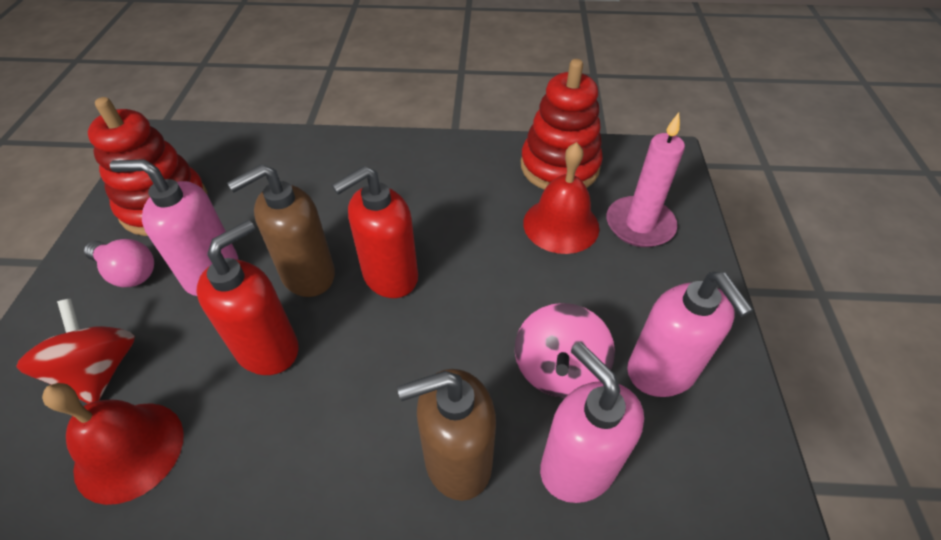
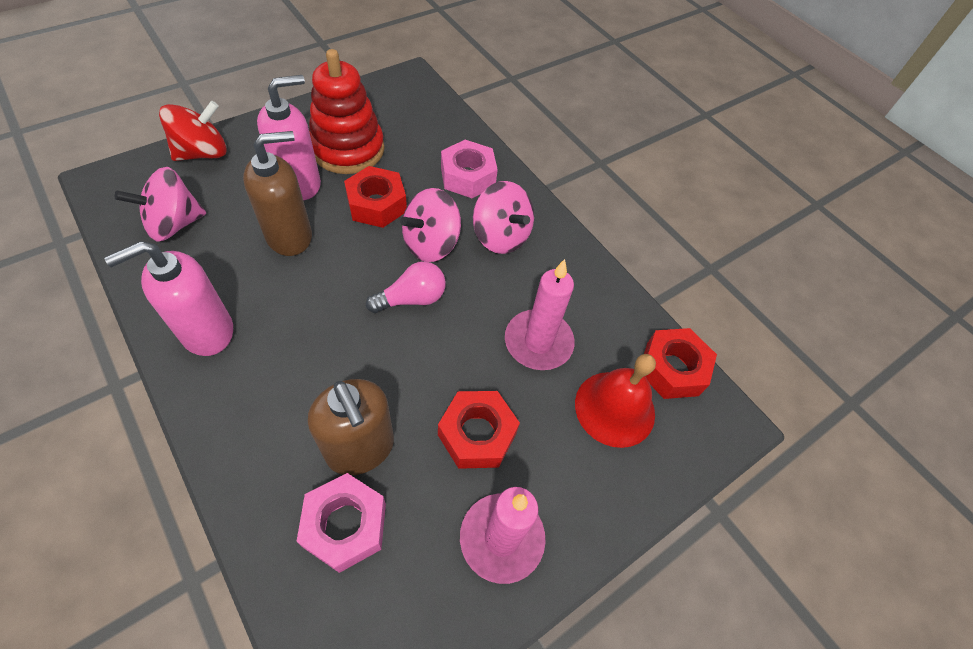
pink candle: 1 -> 2
pink nut: 0 -> 2
pink soap dispenser: 3 -> 2
pink spinning top: 1 -> 3
red bell: 2 -> 1
red nut: 0 -> 3
red soap dispenser: 2 -> 0
red stacking toy: 2 -> 1

